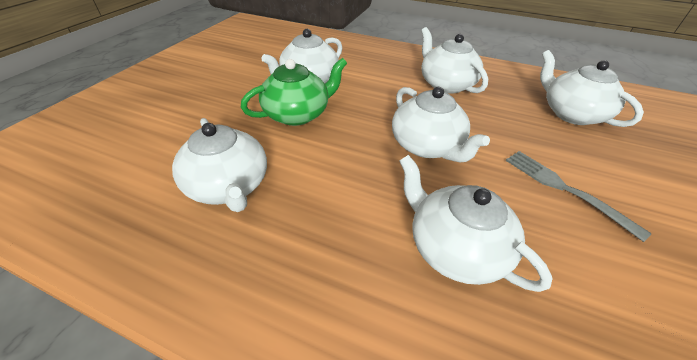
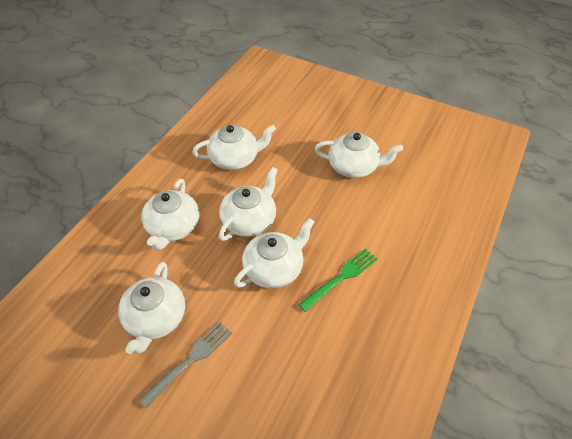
green fork: 0 -> 1
green teapot: 1 -> 0

